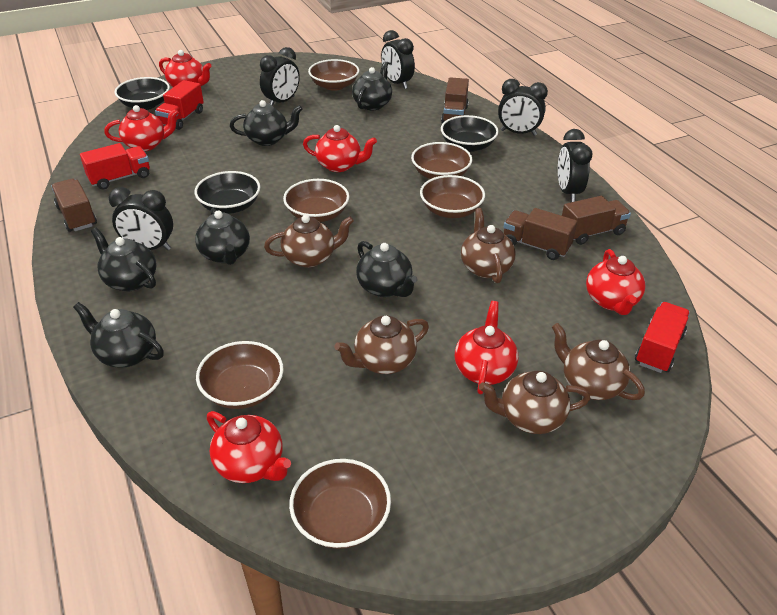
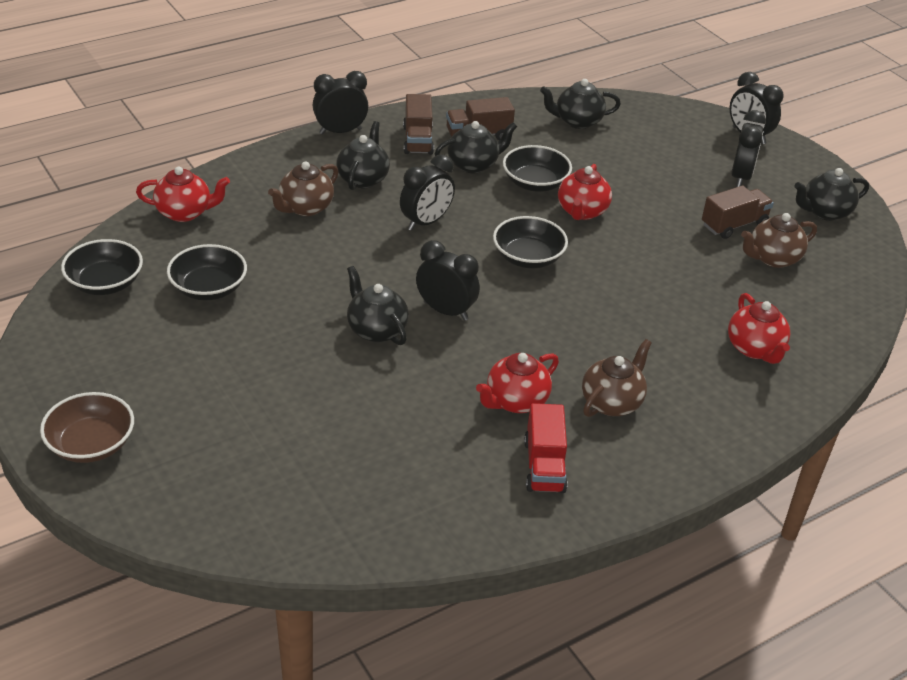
black bowl: 3 -> 4
black teapot: 6 -> 5
brown bowl: 6 -> 1
brown teapot: 5 -> 3
brown truck: 4 -> 3
red teapot: 6 -> 4
red truck: 3 -> 1

